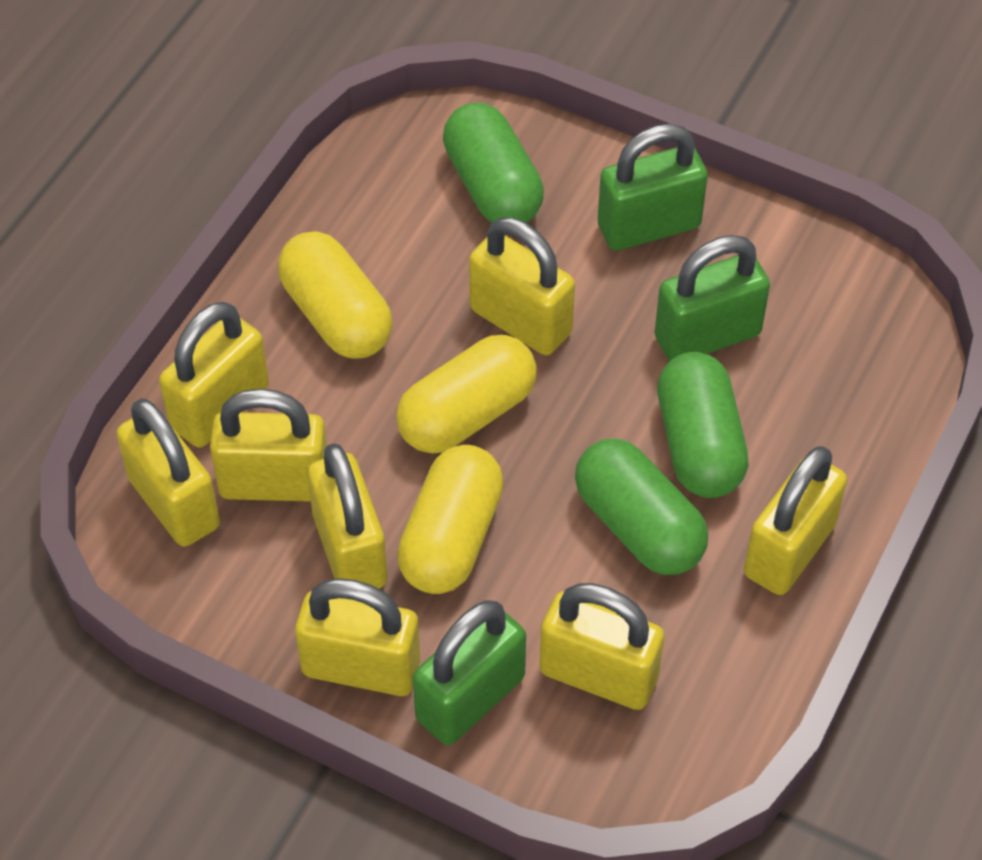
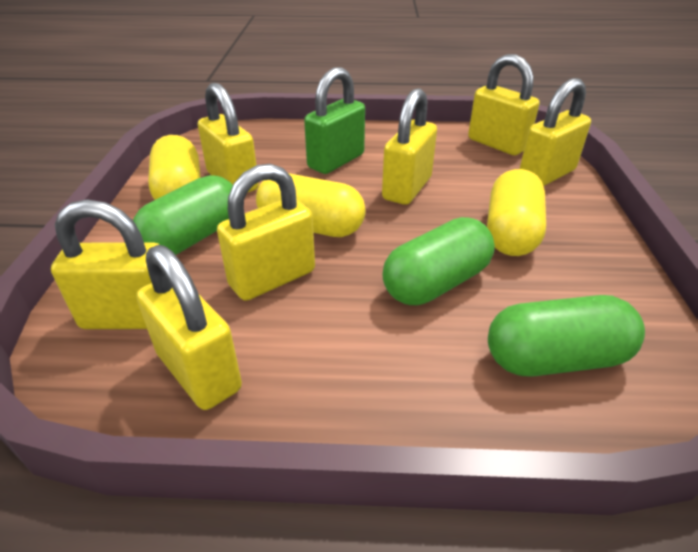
green padlock: 3 -> 1
yellow padlock: 8 -> 7

